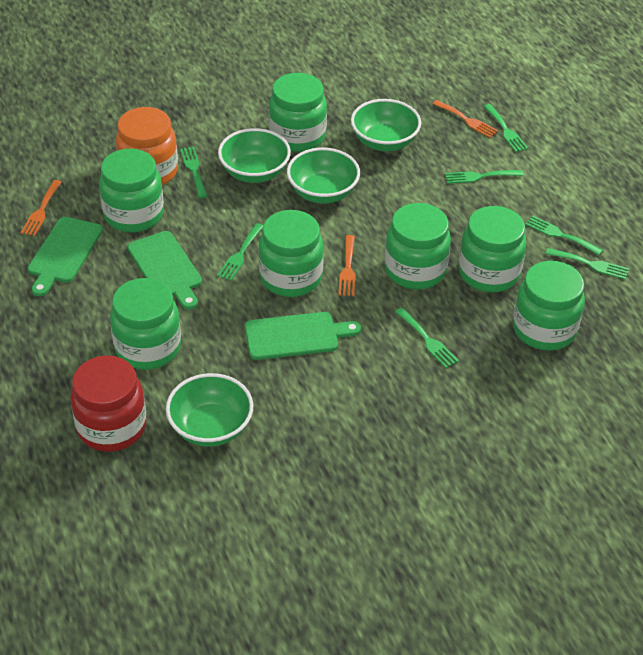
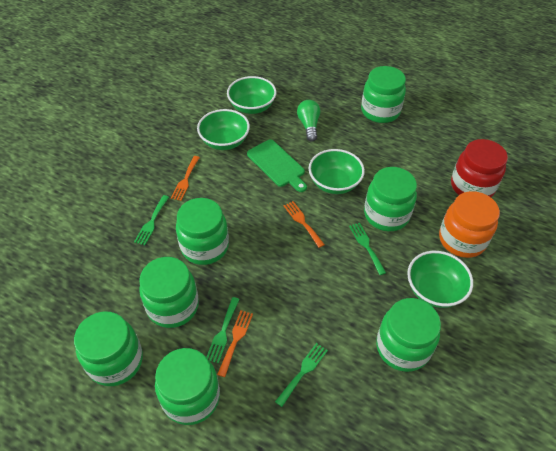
green cutting board: 3 -> 1
green fork: 7 -> 4
green light bulb: 0 -> 1

